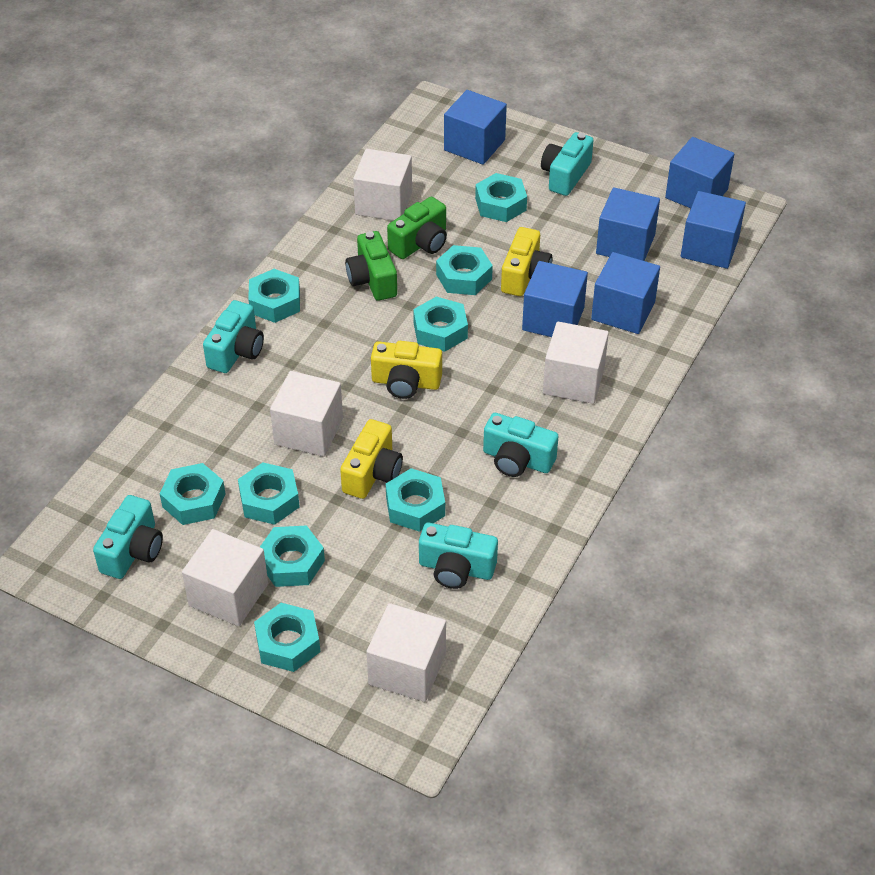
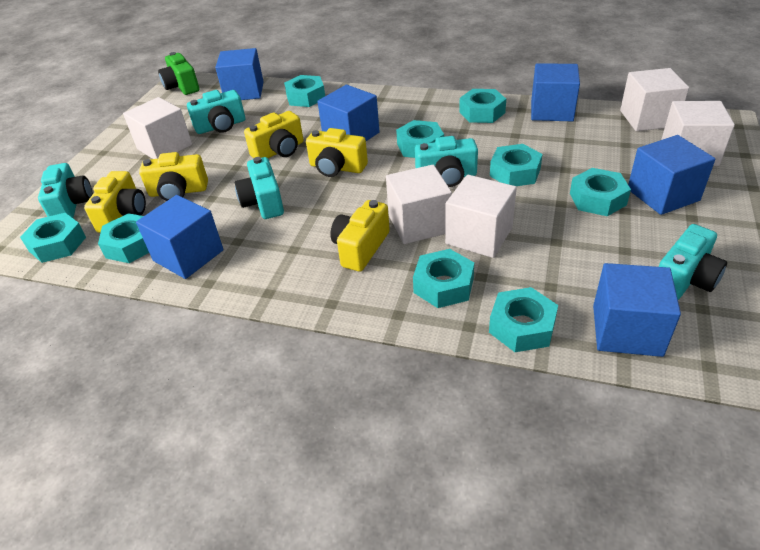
green camera: 2 -> 1
yellow camera: 3 -> 5

